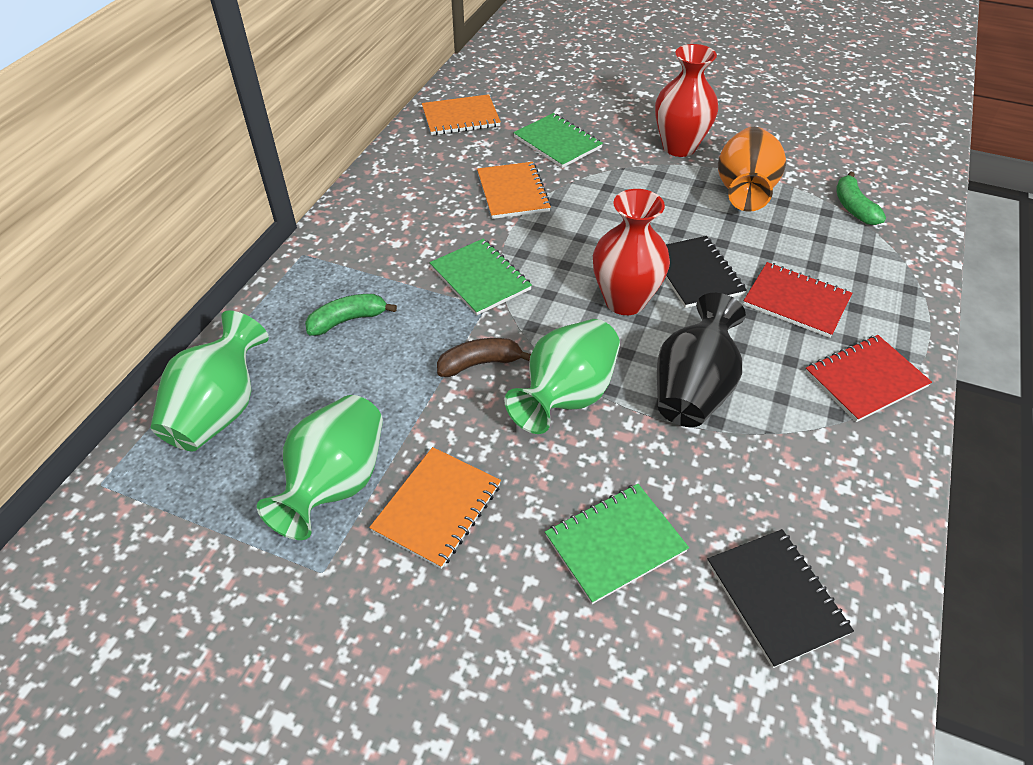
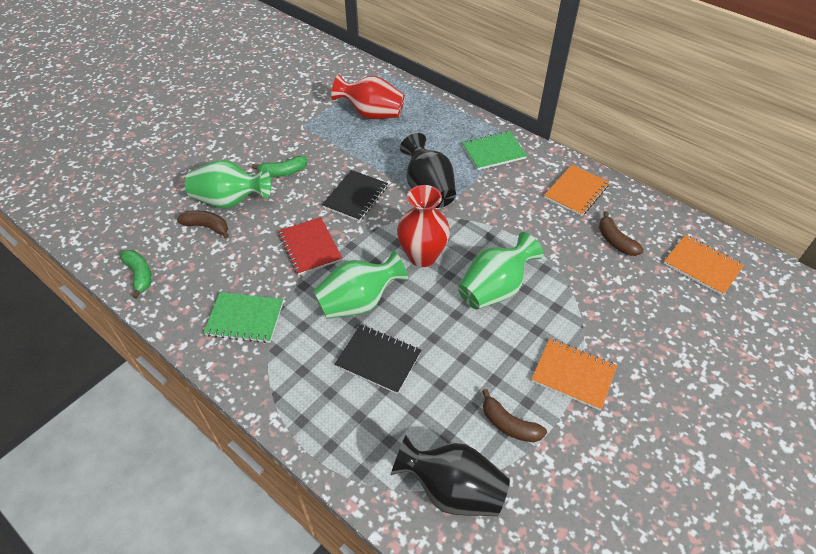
black vase: 1 -> 2
brown banana: 1 -> 3
green notebook: 3 -> 2
orange vase: 1 -> 0
red notebook: 2 -> 1

